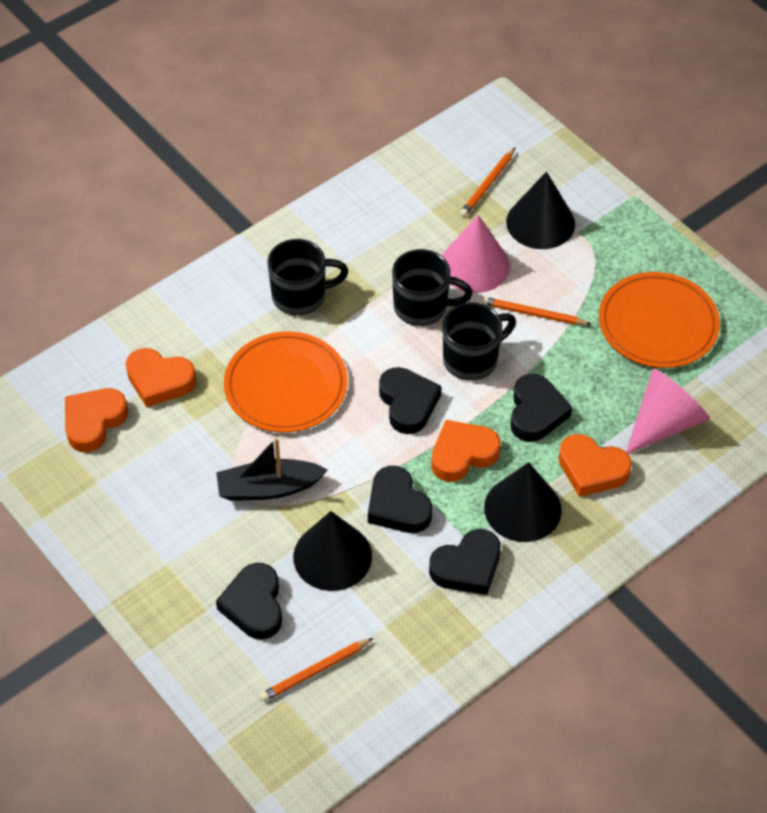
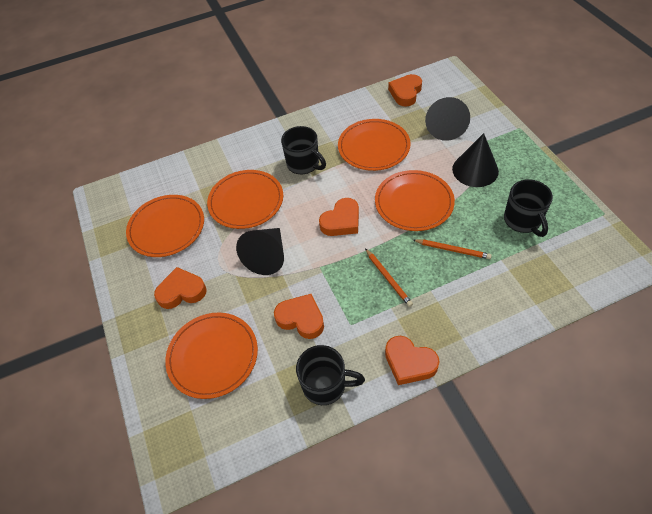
black boat: 1 -> 0
black heart: 5 -> 0
orange heart: 4 -> 5
orange pencil: 3 -> 2
orange plate: 2 -> 5
pink cone: 2 -> 0

